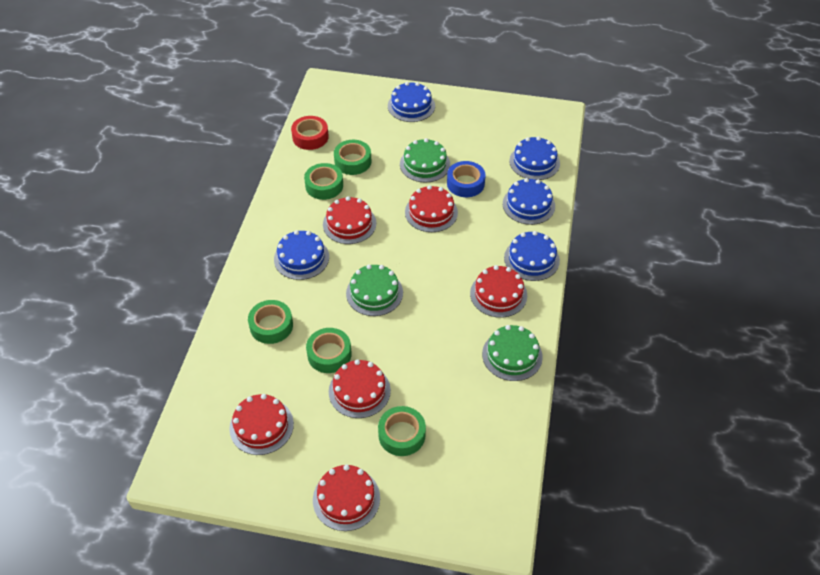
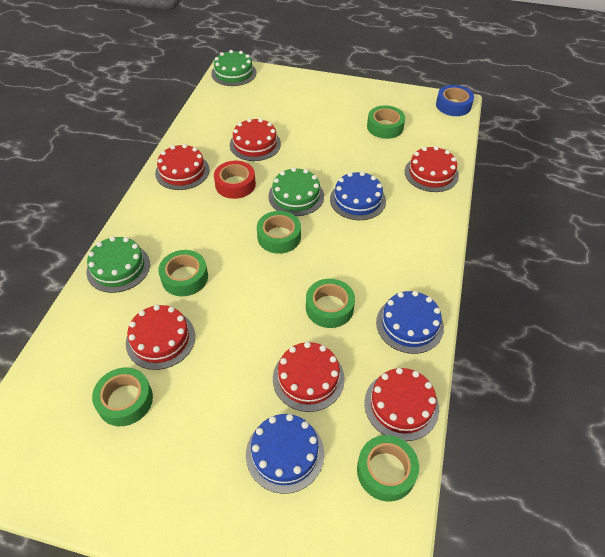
blue cake: 5 -> 3
green tape: 5 -> 6

